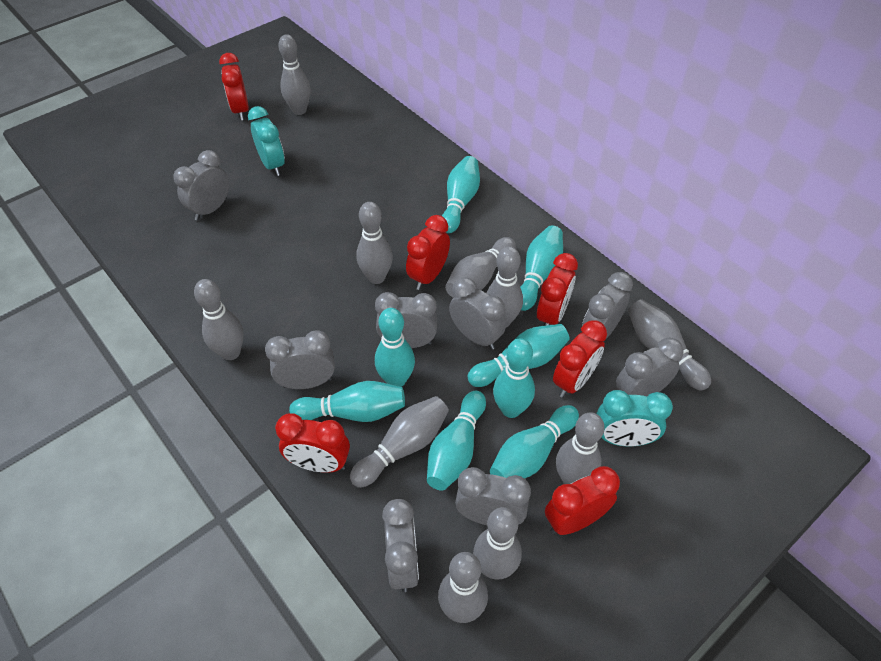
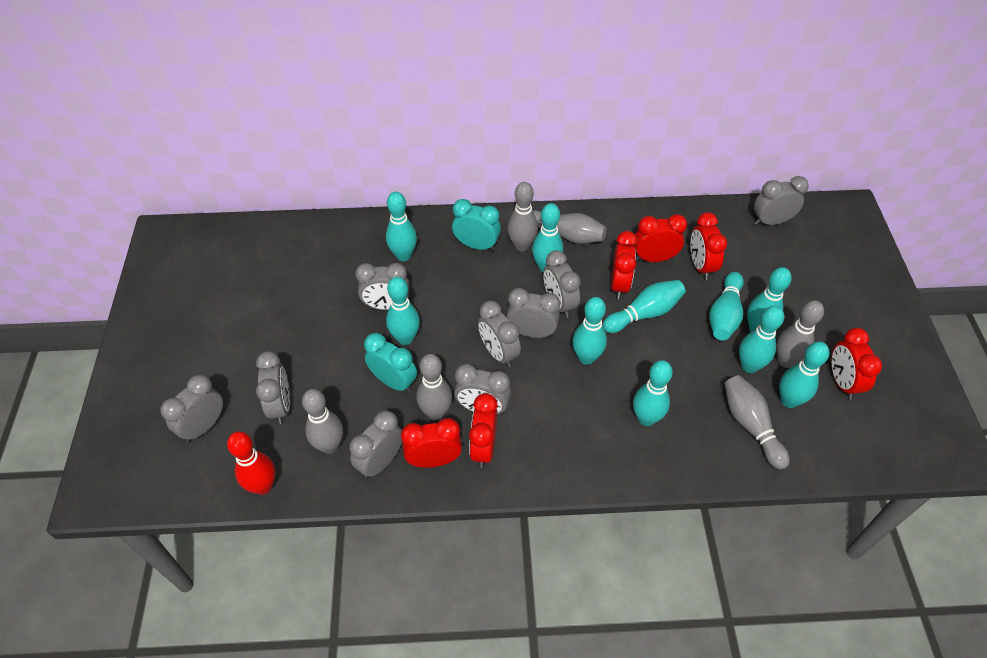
grey bowling pin: 10 -> 6
grey clock: 8 -> 9
red bowling pin: 0 -> 1
turquoise bowling pin: 8 -> 10

